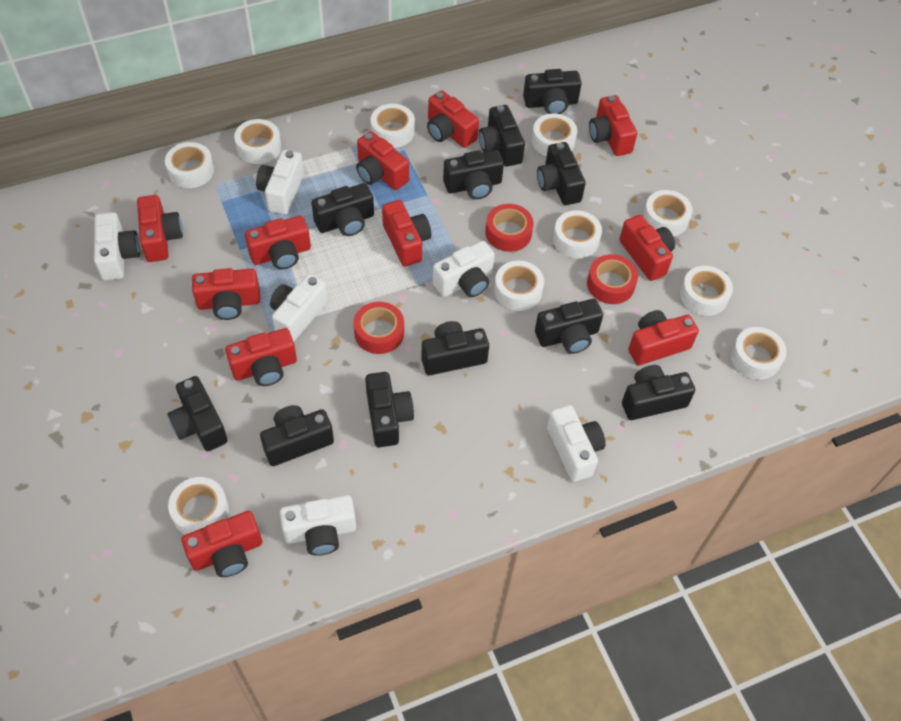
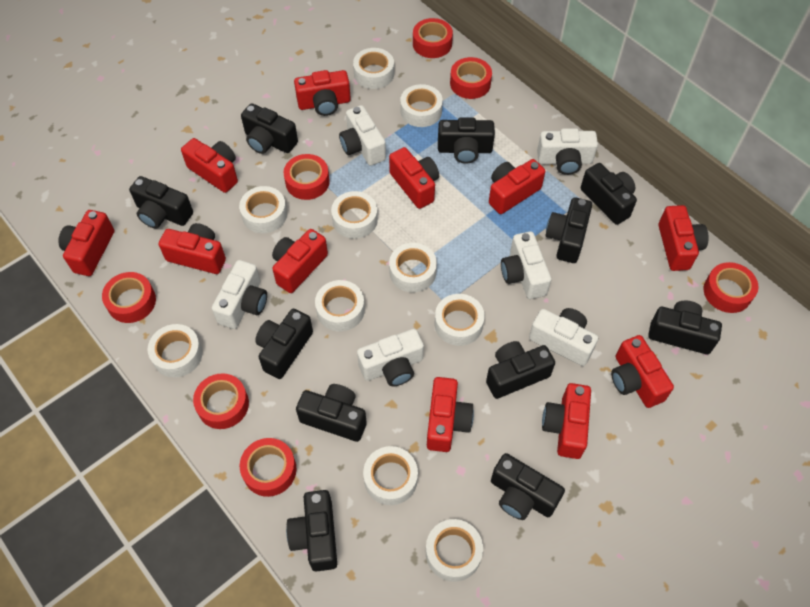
red tape: 3 -> 7

